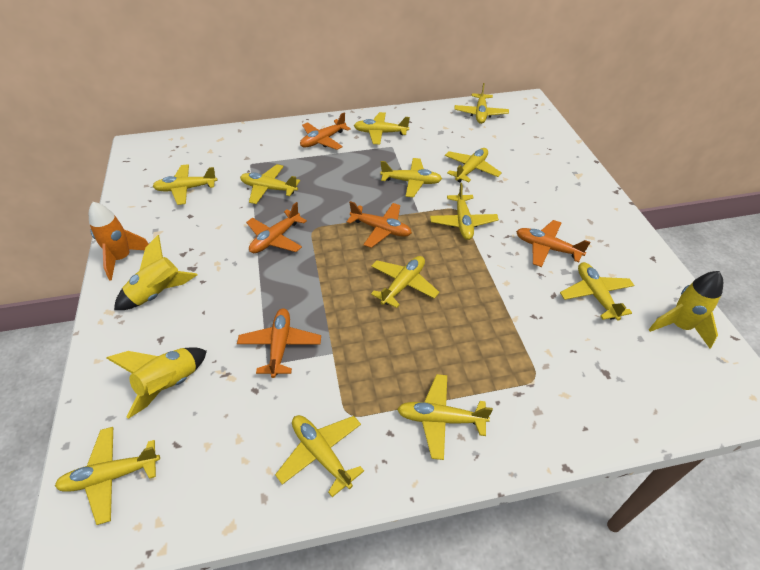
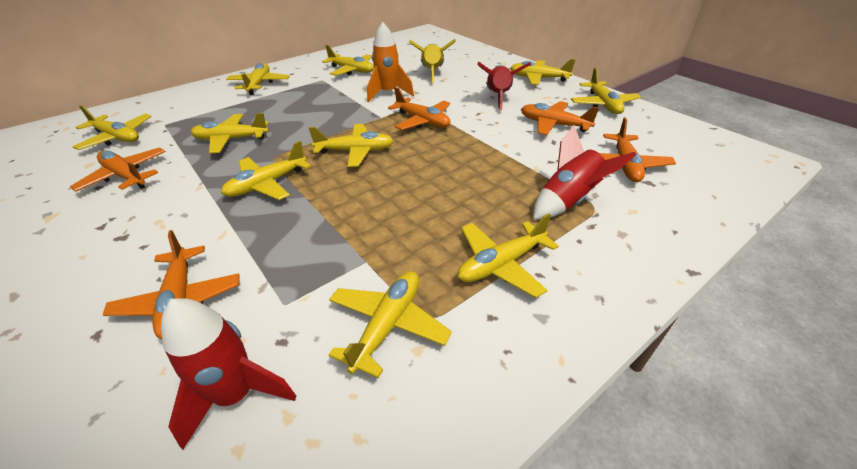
red rocket: 0 -> 3
yellow plane: 12 -> 10
yellow rocket: 3 -> 1

